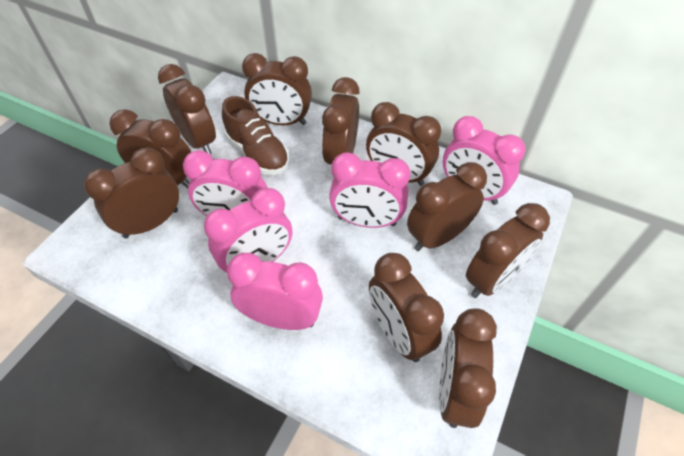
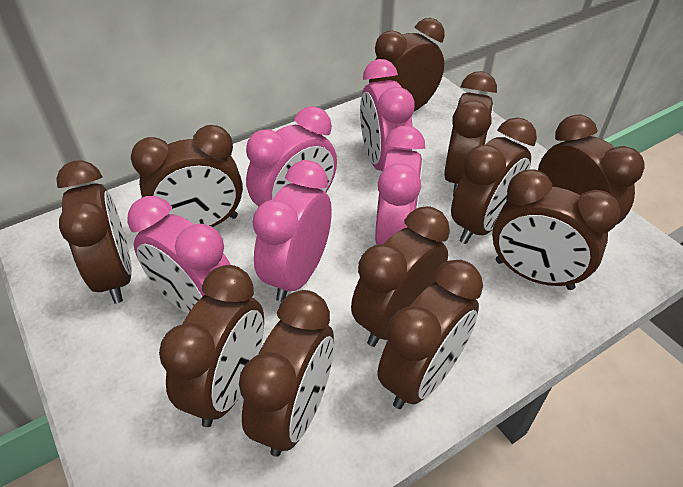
brown clock: 10 -> 11
brown shoe: 1 -> 0

